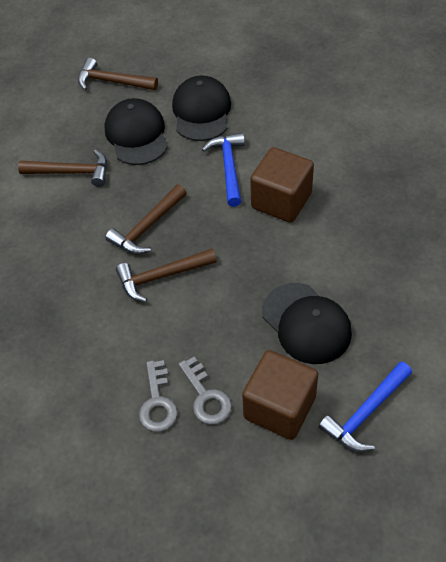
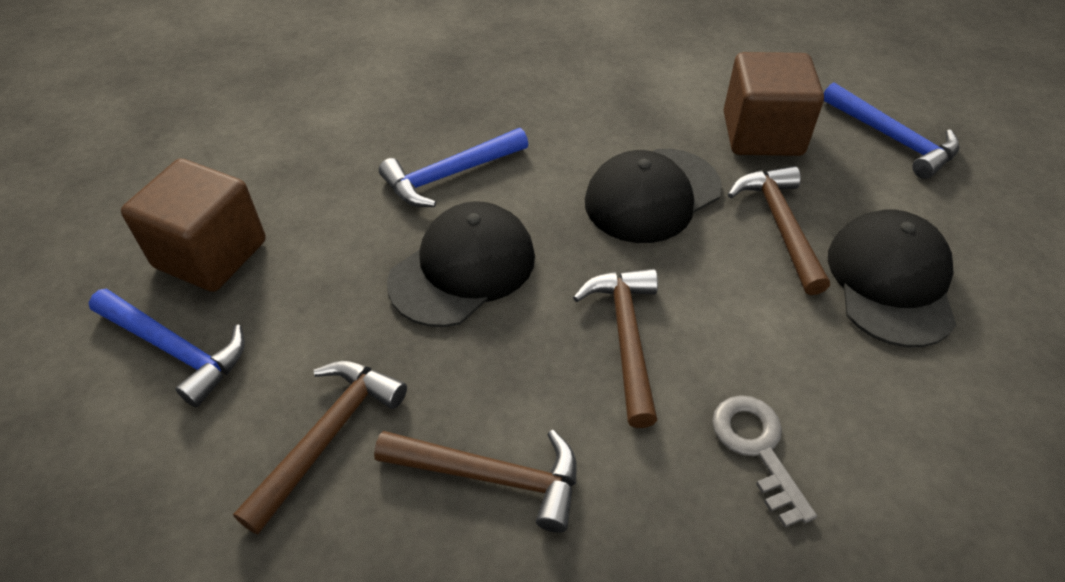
blue hammer: 2 -> 3
grey key: 2 -> 1

